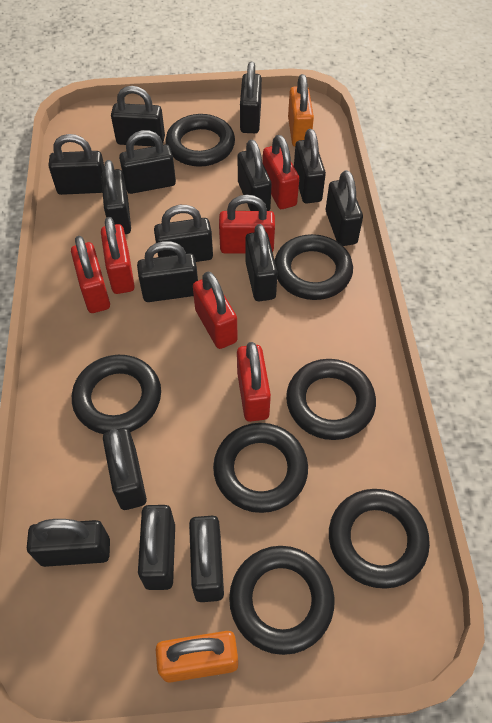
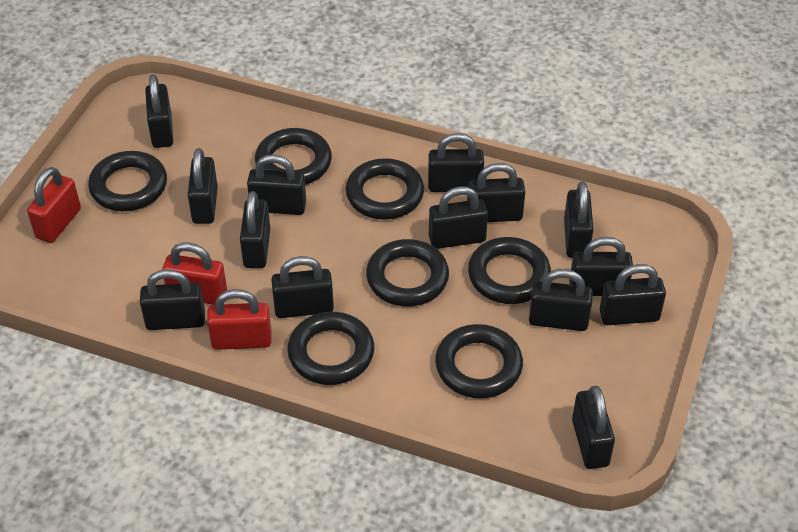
black padlock: 15 -> 14
orange padlock: 2 -> 0
red padlock: 6 -> 3

